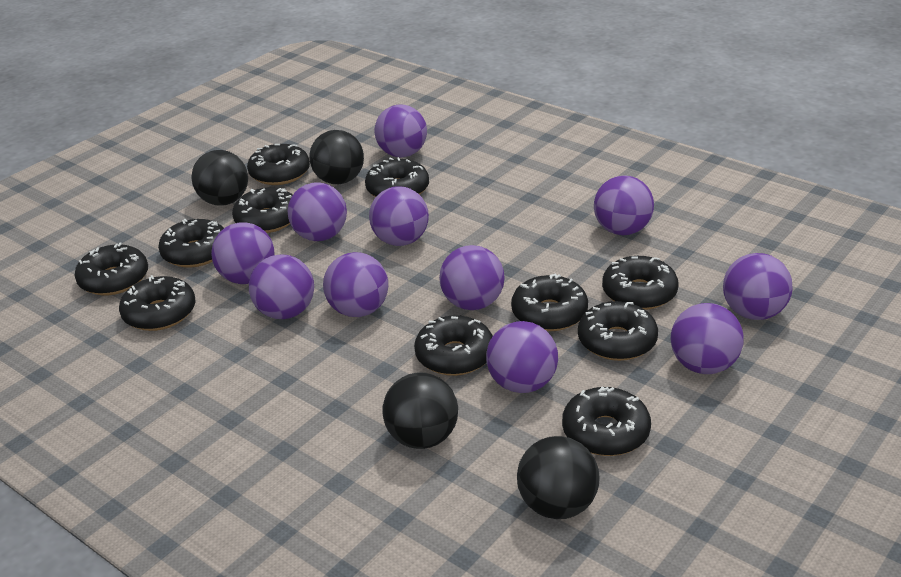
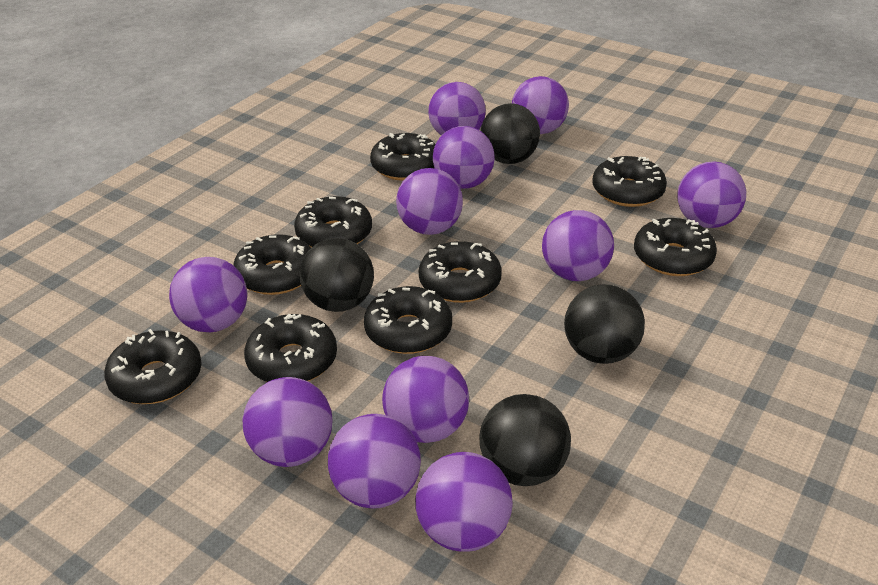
black donut: 11 -> 9

